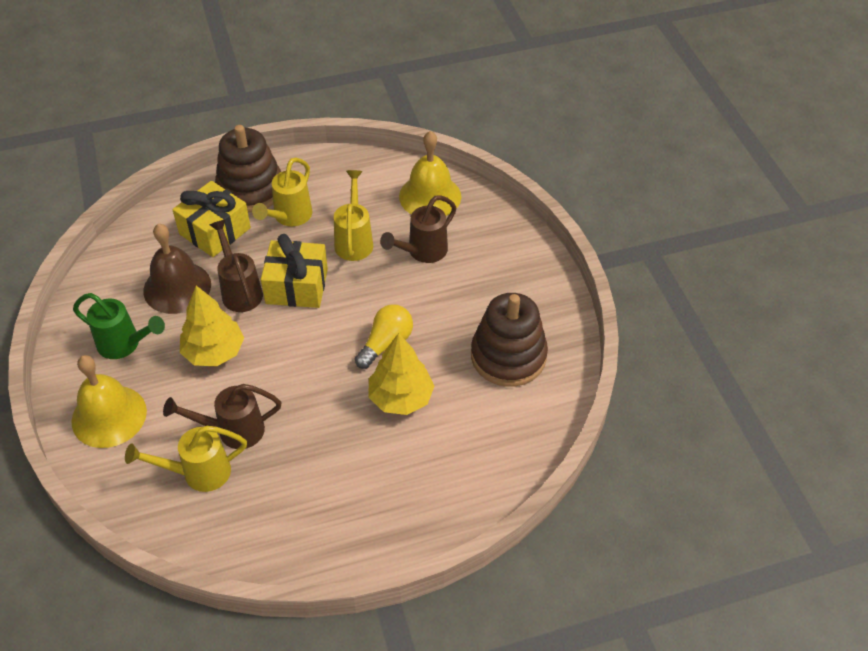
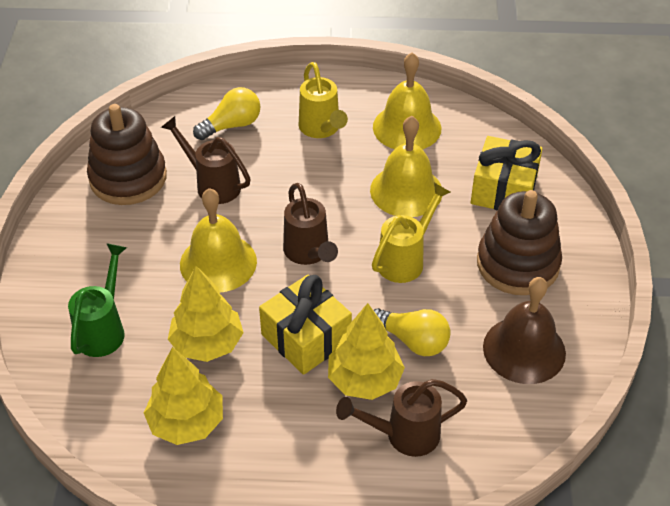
yellow bell: 2 -> 3
yellow light bulb: 1 -> 2
yellow tree: 2 -> 3
yellow watering can: 3 -> 2

